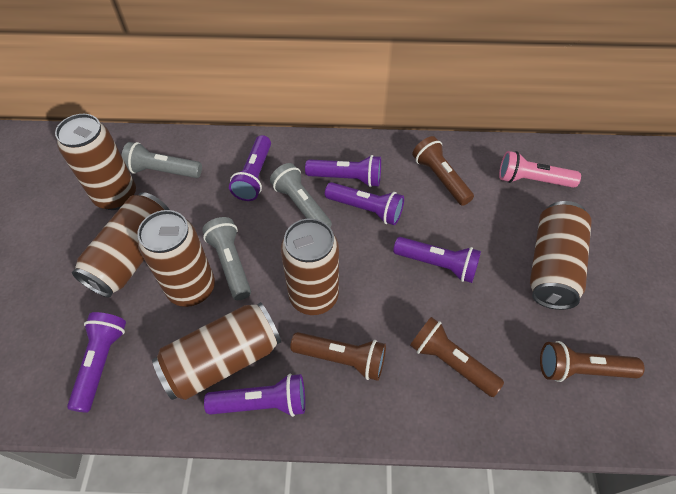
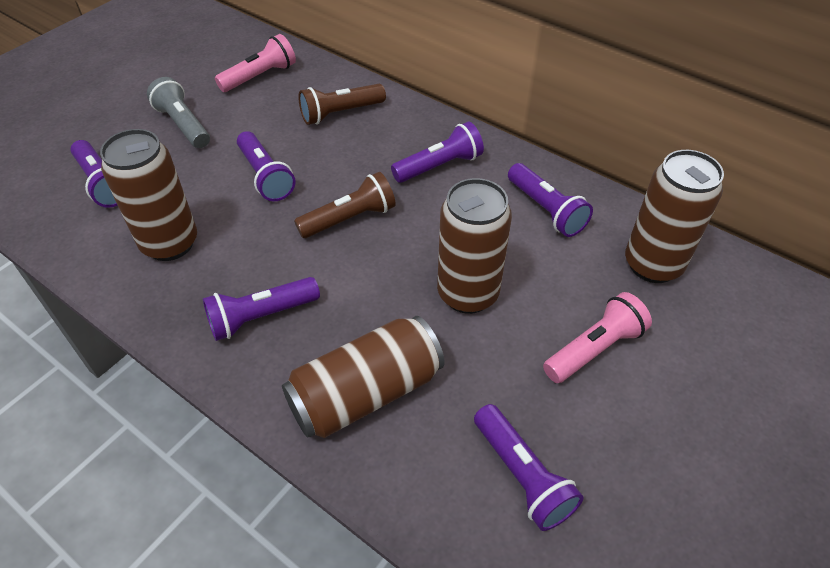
brown can: 6 -> 4
brown flashlight: 4 -> 2
grey flashlight: 3 -> 1
pink flashlight: 1 -> 2

